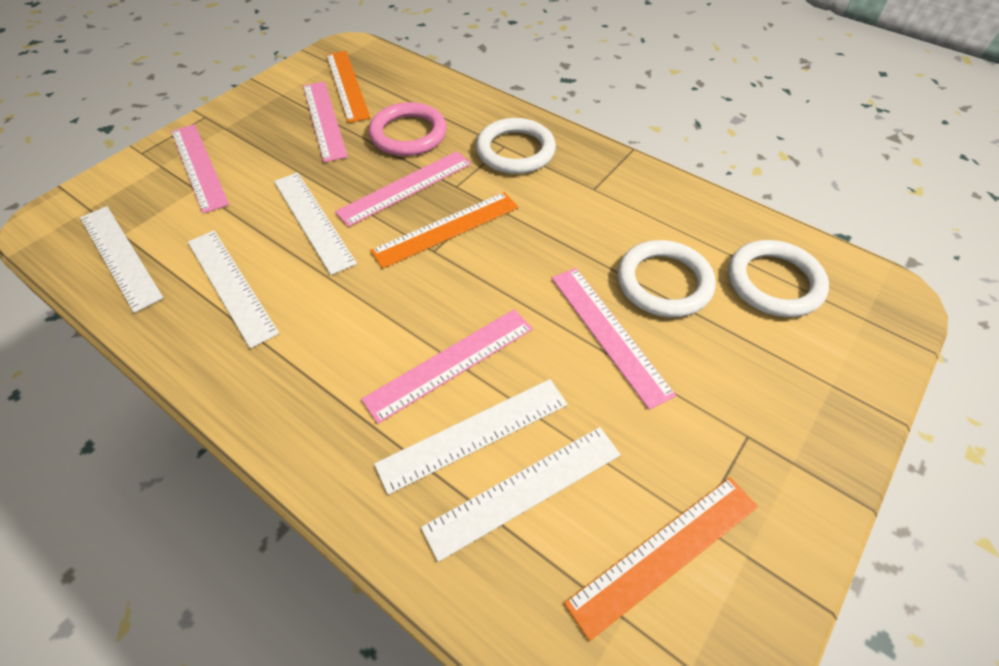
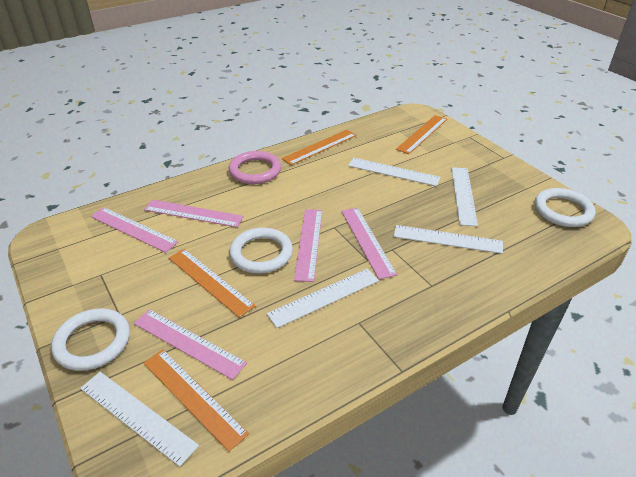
orange ruler: 3 -> 4

